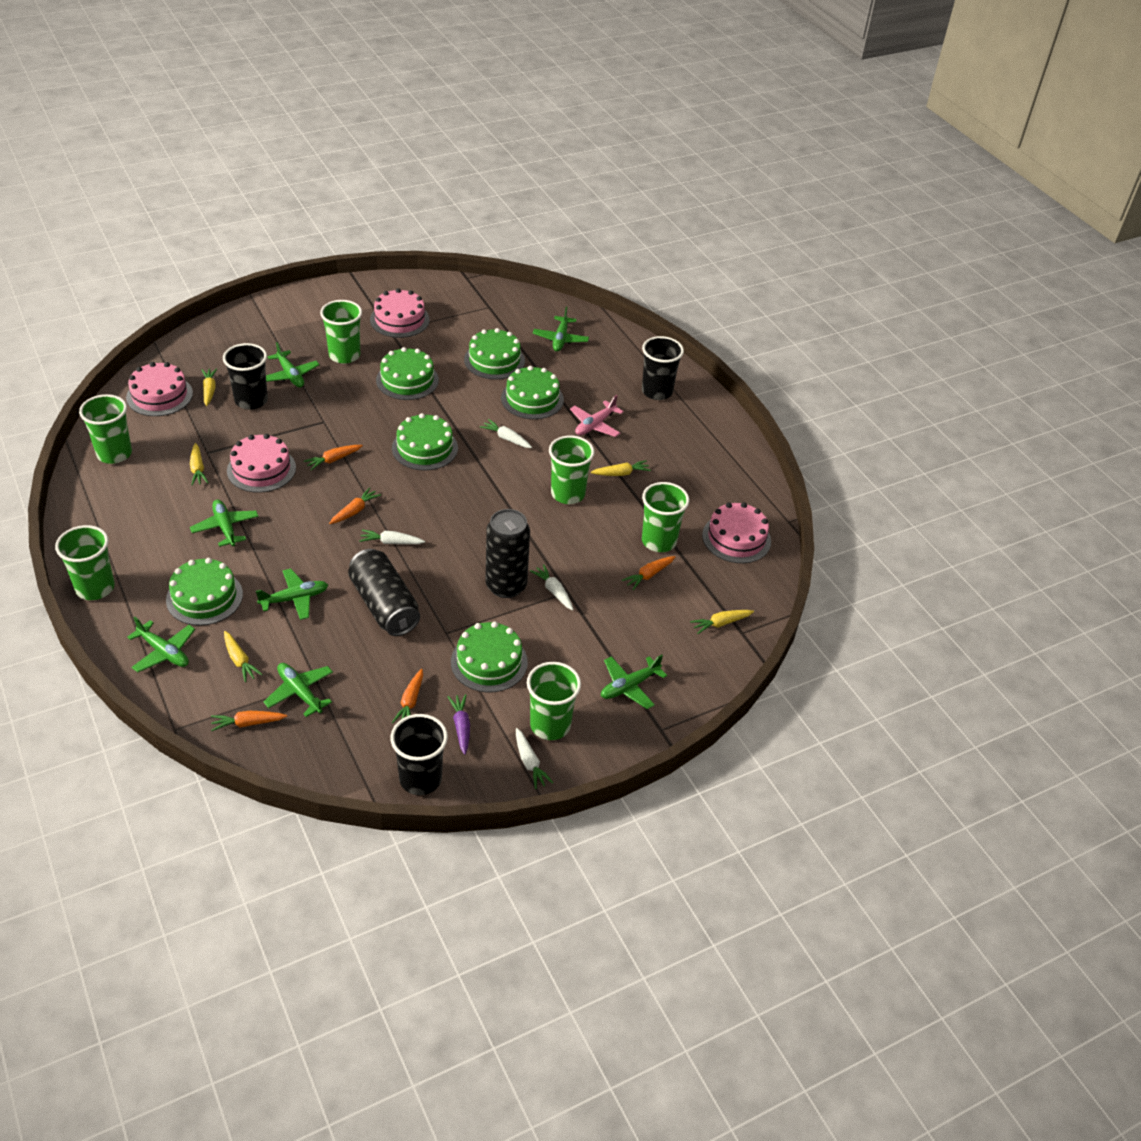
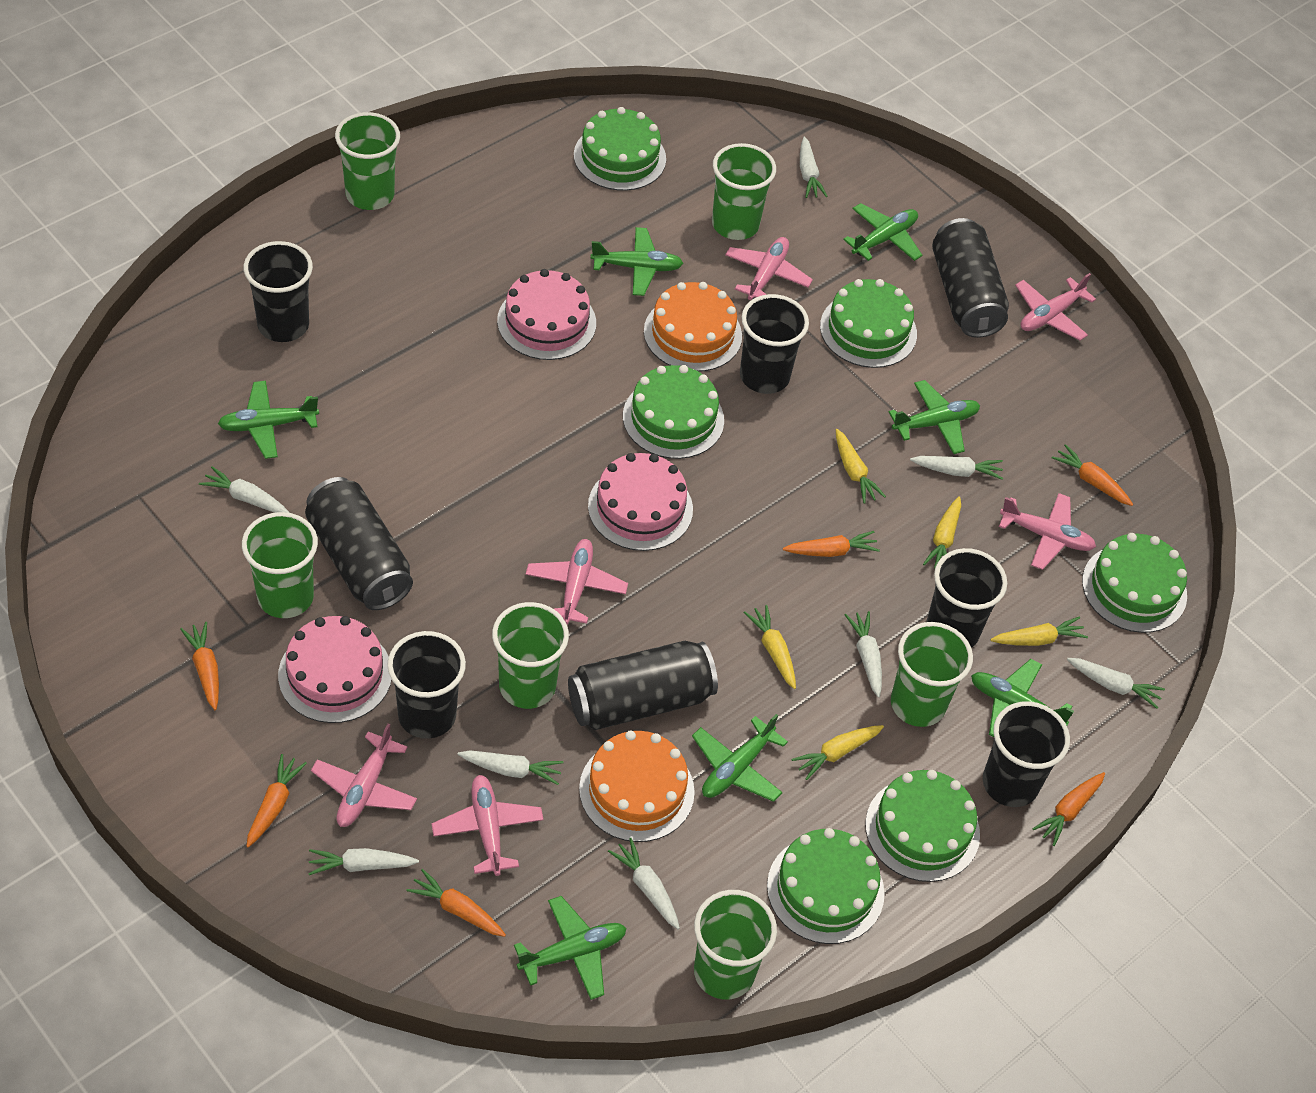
black can: 2 -> 3
black cup: 3 -> 5
orange cake: 0 -> 2
orange carrot: 5 -> 6
pink cake: 4 -> 3
pink plane: 1 -> 6
purple carrot: 1 -> 0
white carrot: 4 -> 8

